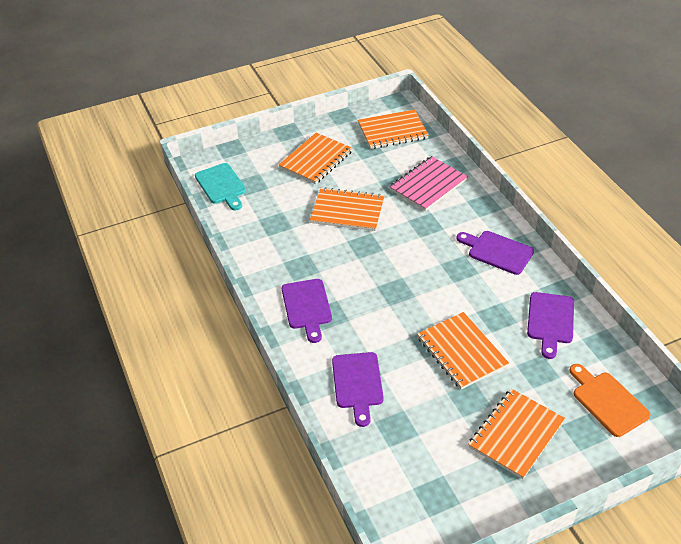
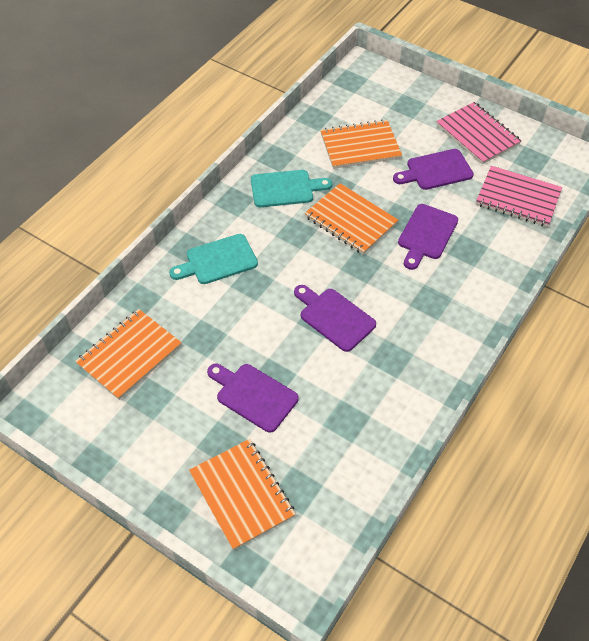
orange cutting board: 1 -> 0
orange notebook: 5 -> 4
pink notebook: 1 -> 2
turquoise cutting board: 1 -> 2

